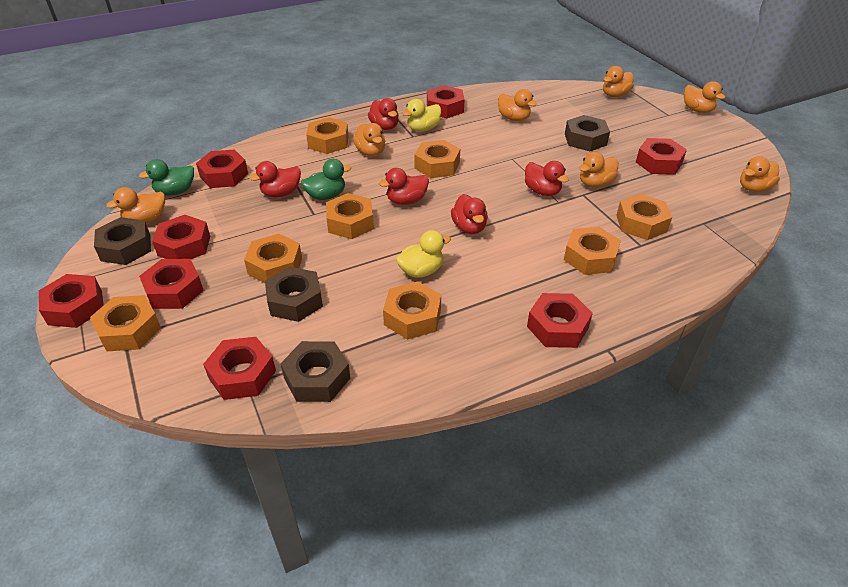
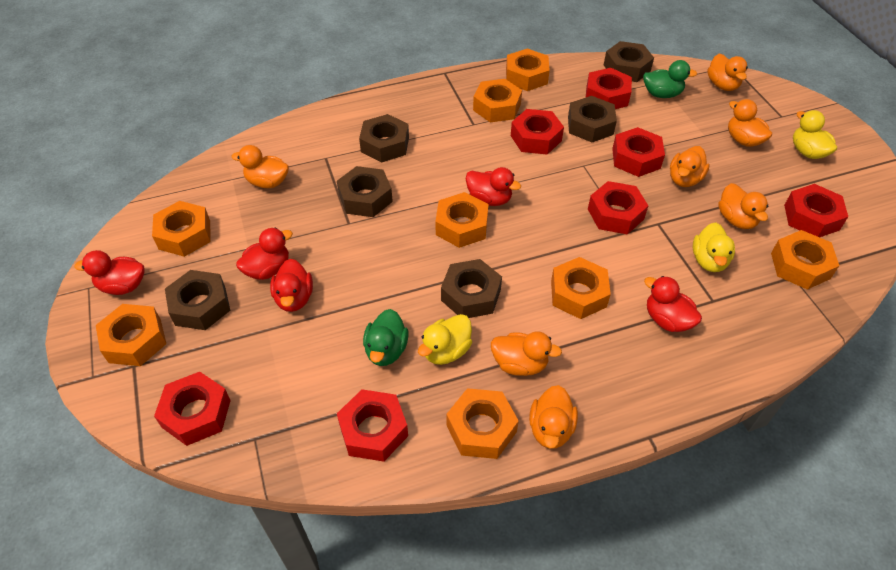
brown nut: 4 -> 6
red nut: 8 -> 7
yellow duck: 2 -> 3

